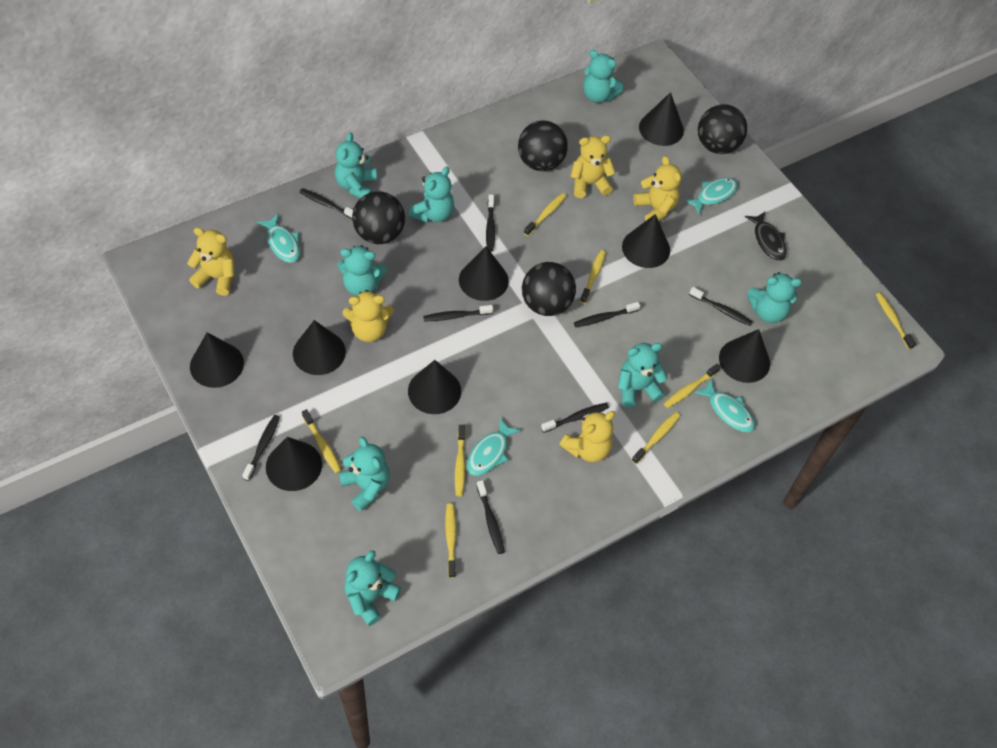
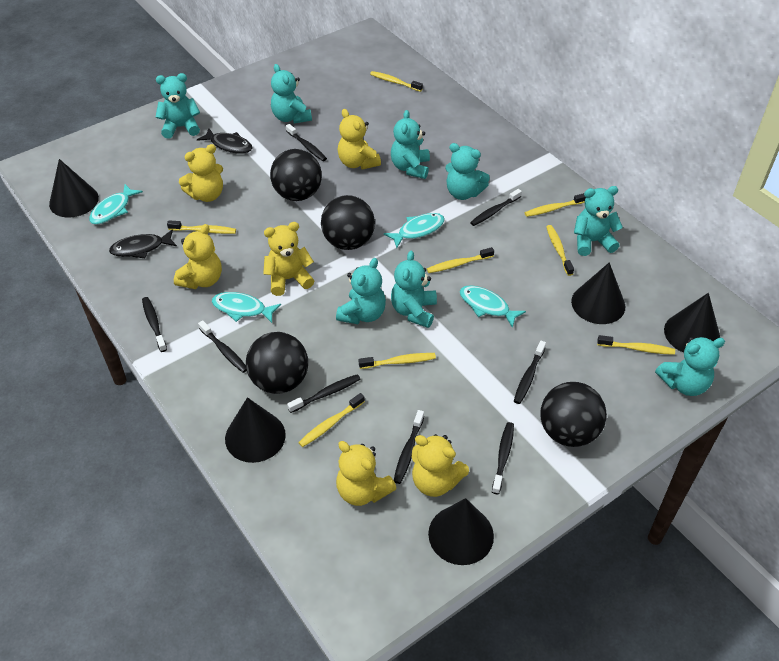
black cone: 8 -> 5
black fish: 1 -> 2
yellow teddy bear: 5 -> 6

